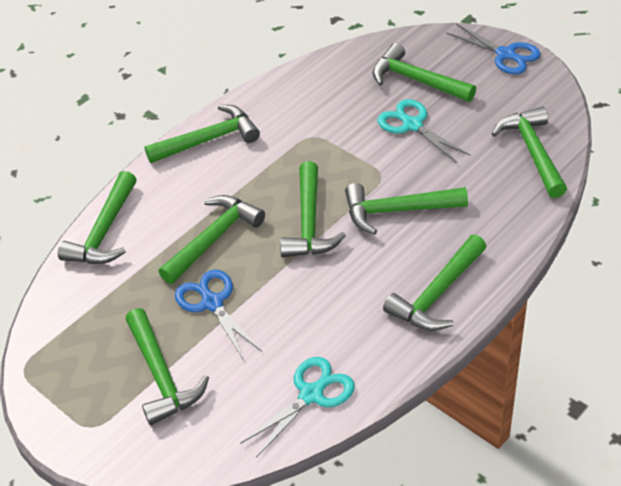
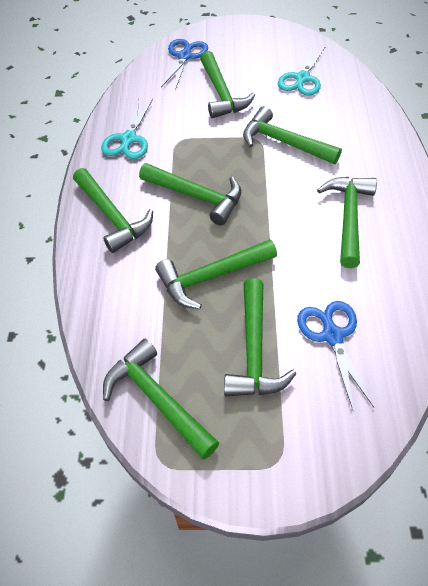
green hammer: 9 -> 8

